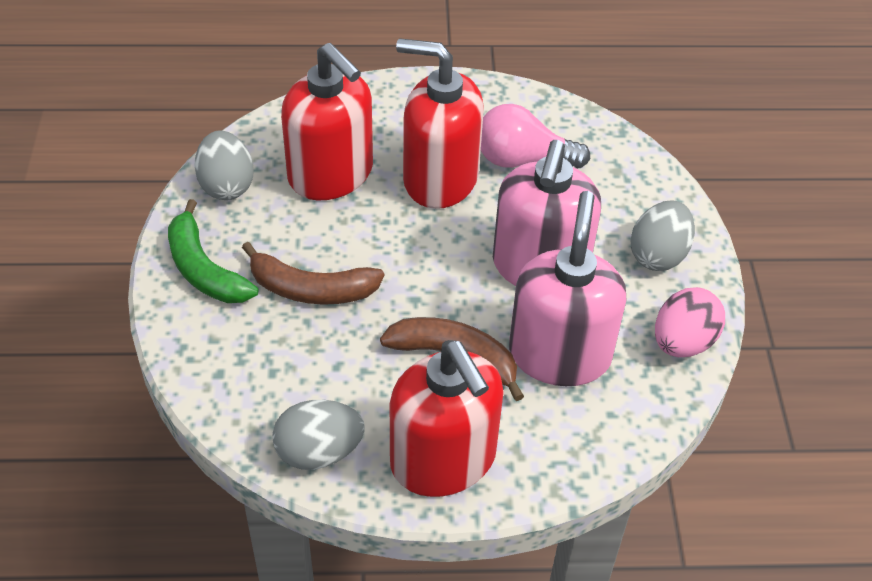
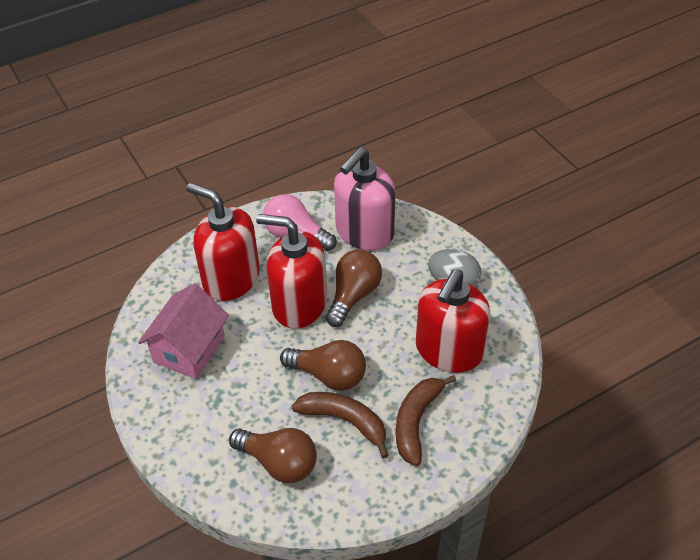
brown light bulb: 0 -> 3
green banana: 1 -> 0
grey egg: 3 -> 1
pink egg: 1 -> 0
pink house: 0 -> 1
pink soap dispenser: 2 -> 1

